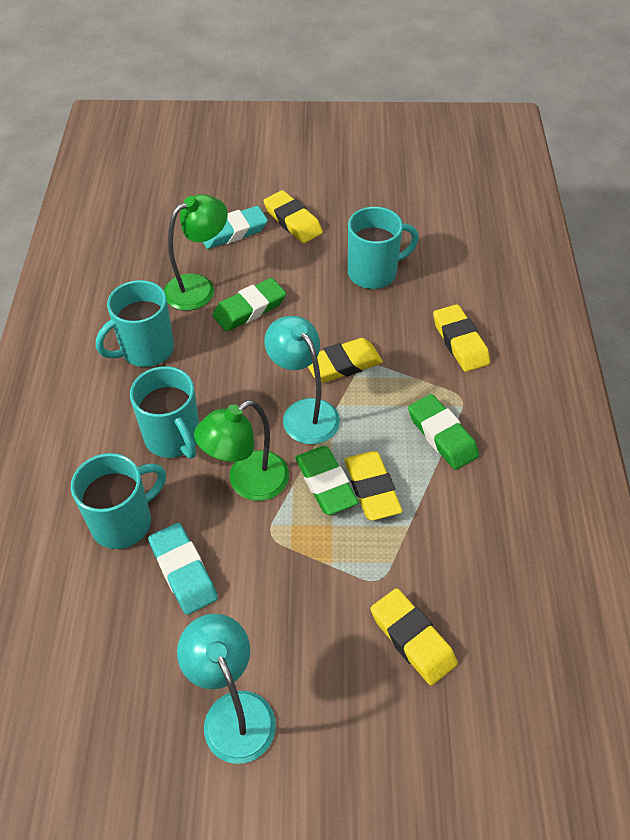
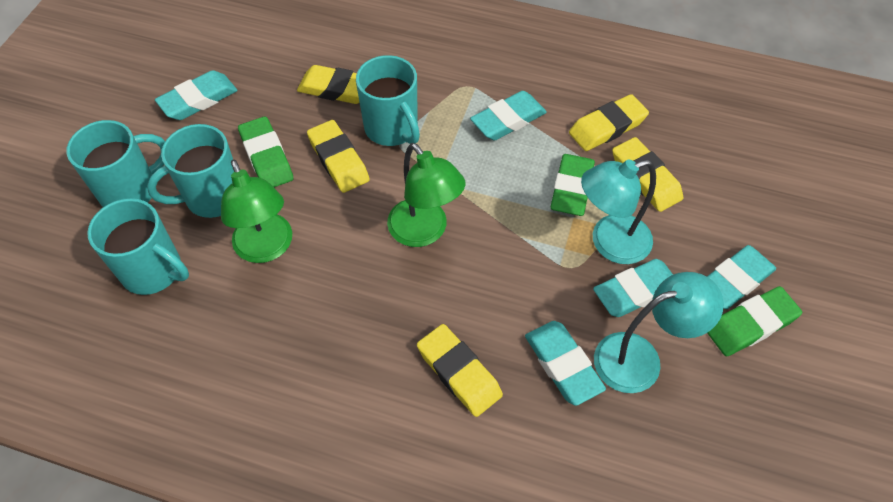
turquoise eraser: 2 -> 5

